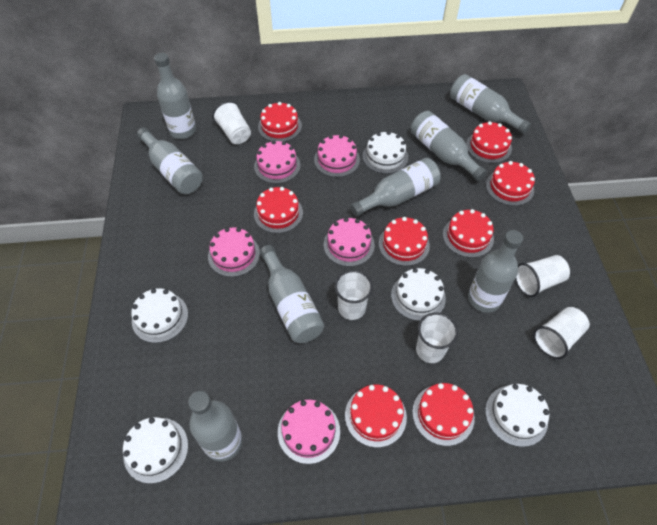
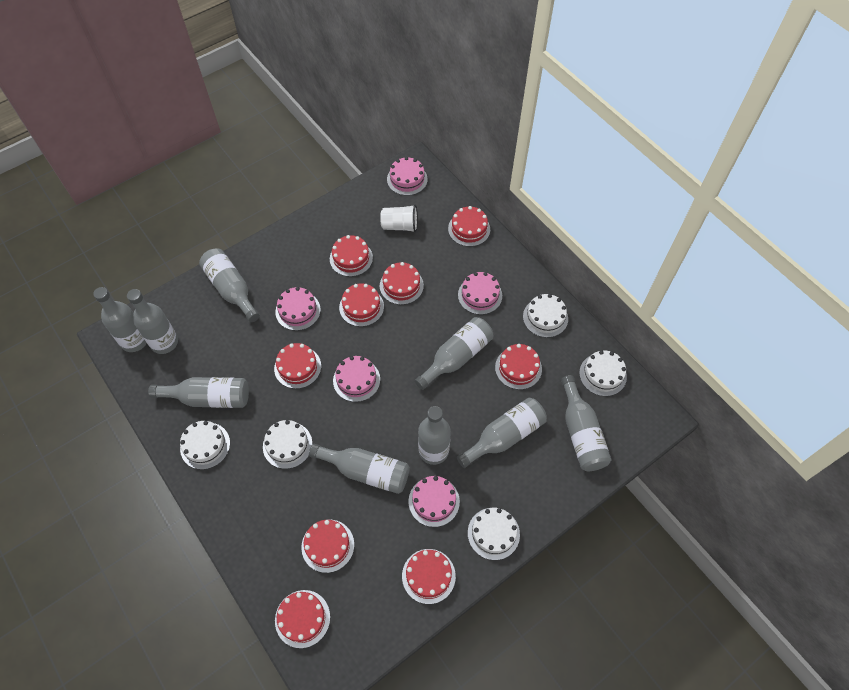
grey bottle: 8 -> 9
red cake: 8 -> 9
white cup: 5 -> 1

